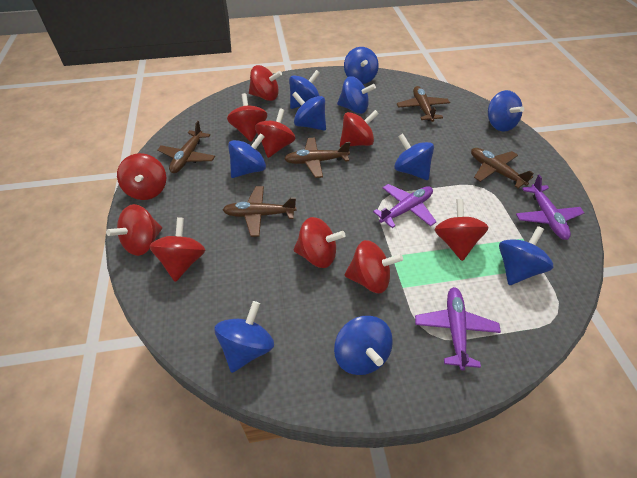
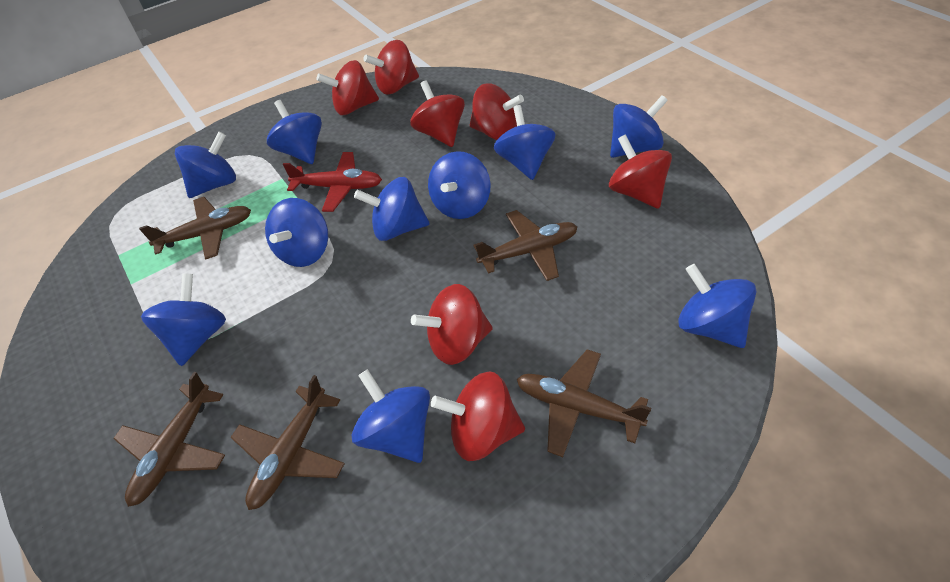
purple plane: 3 -> 0
red plane: 0 -> 1
red spinning top: 10 -> 7

